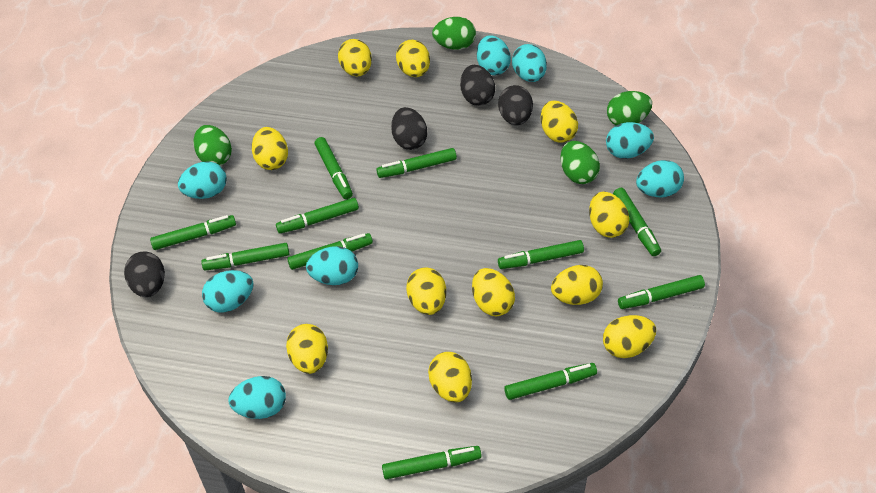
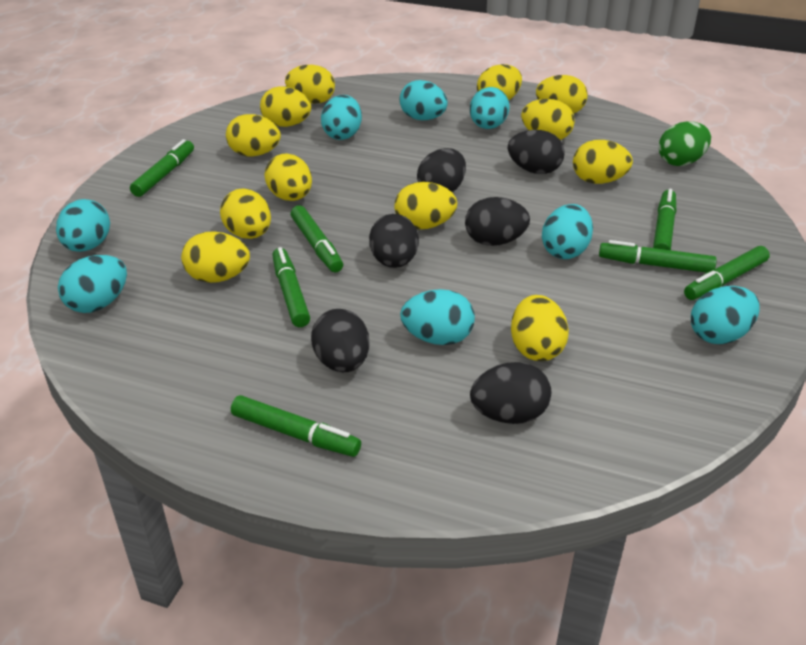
black egg: 4 -> 6
green egg: 4 -> 1
green marker: 11 -> 7
yellow egg: 11 -> 12

